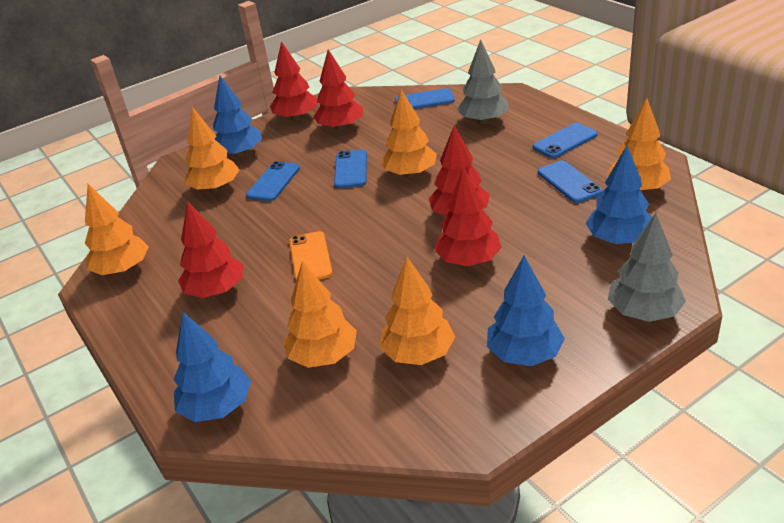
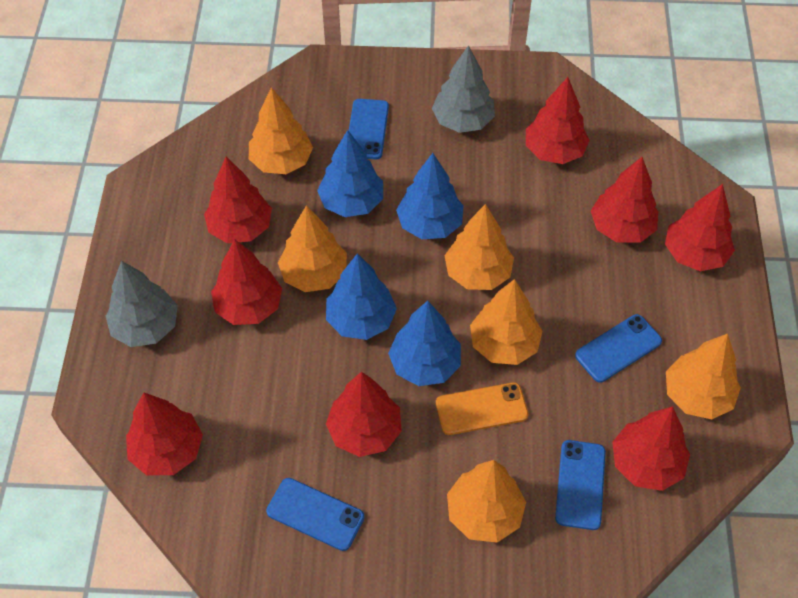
blue phone: 5 -> 4
red tree: 5 -> 8

